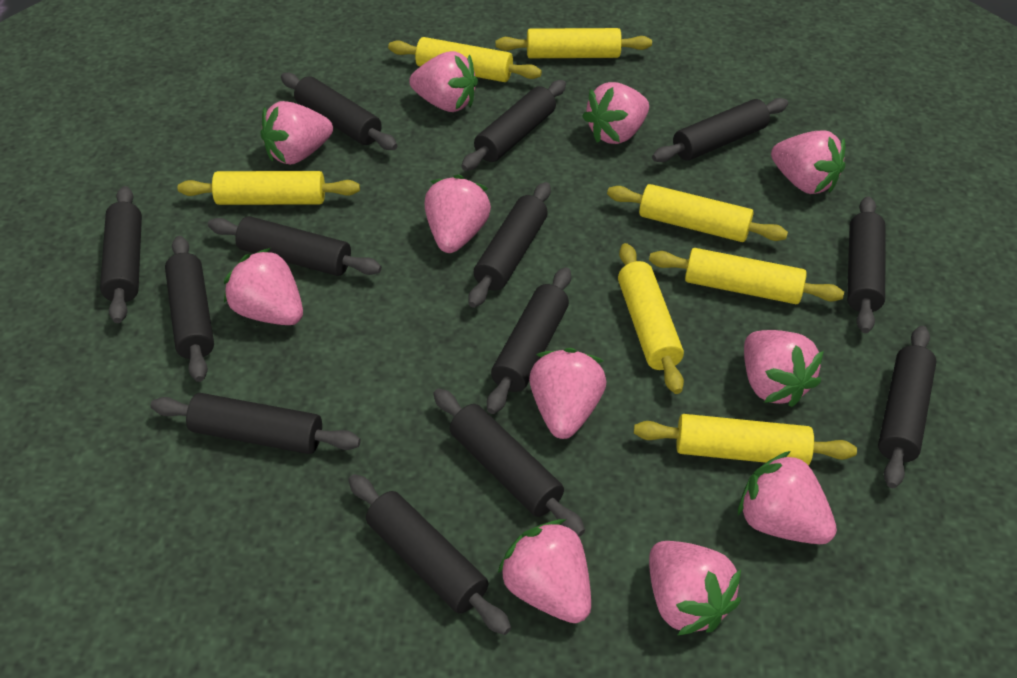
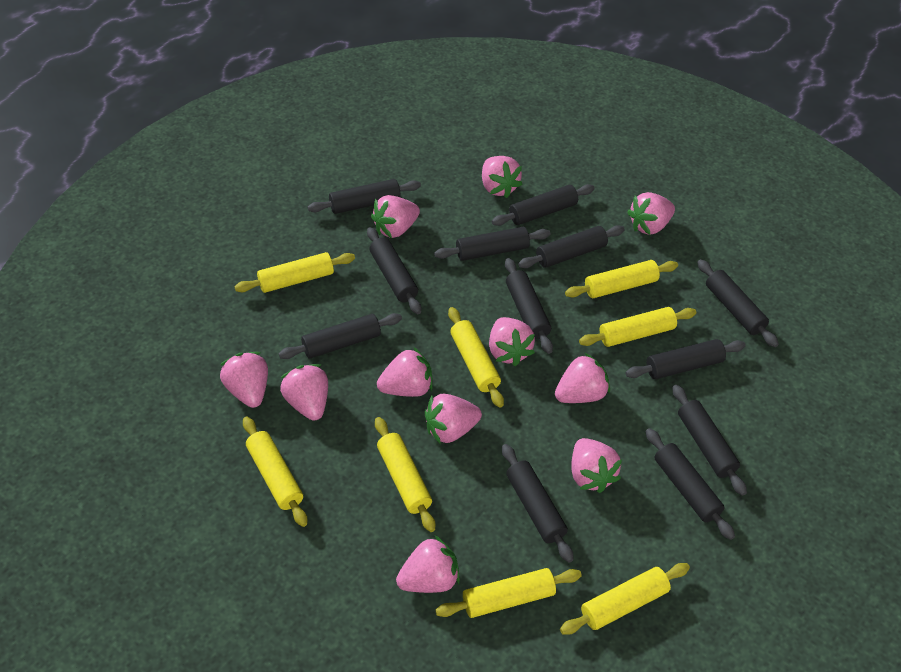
black rolling pin: 13 -> 12
yellow rolling pin: 7 -> 8

